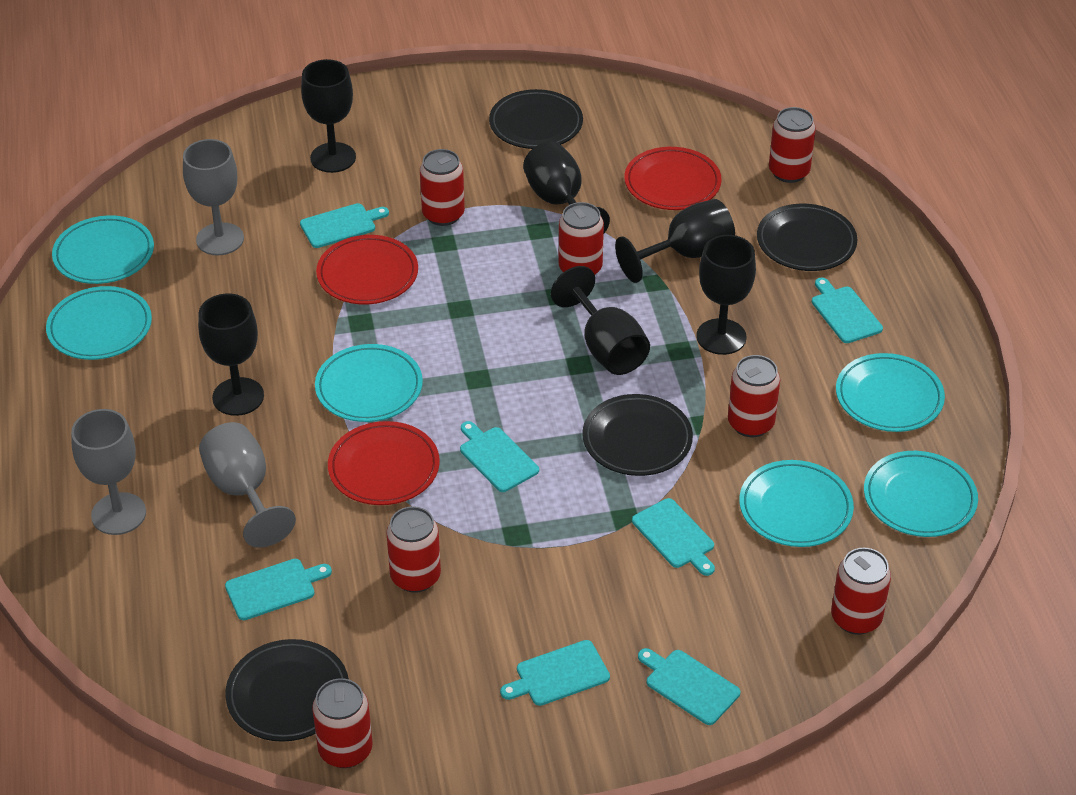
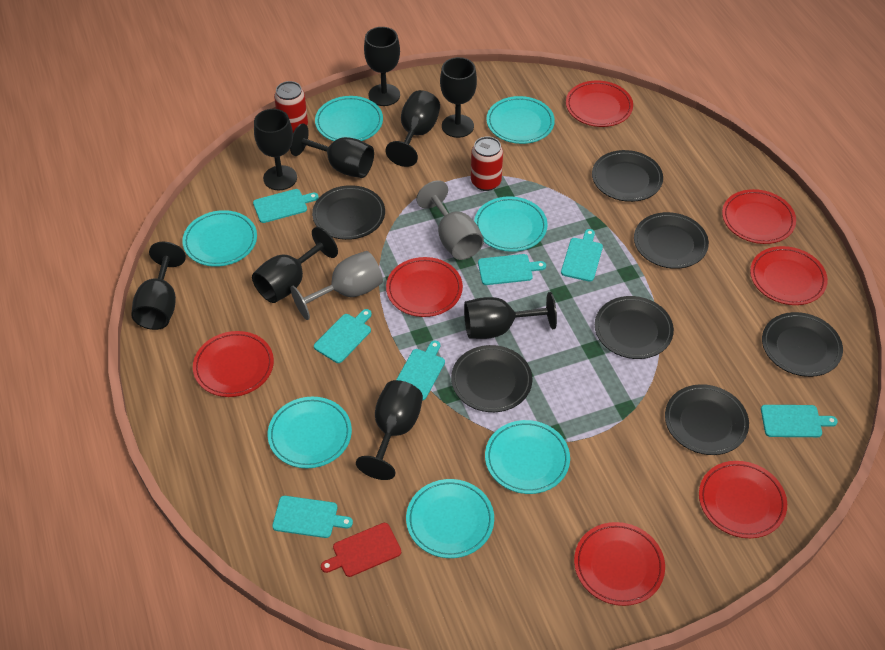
black goblet: 6 -> 9
black plate: 4 -> 7
grey goblet: 3 -> 2
red can: 7 -> 2
red cutting board: 0 -> 1
red plate: 3 -> 7
turquoise plate: 6 -> 7

